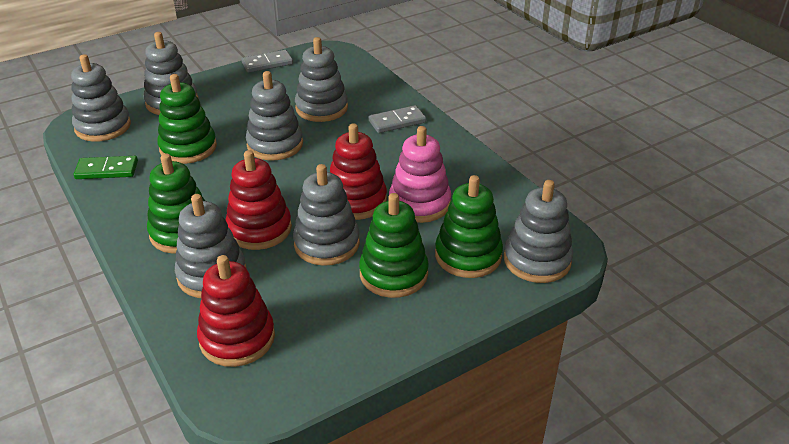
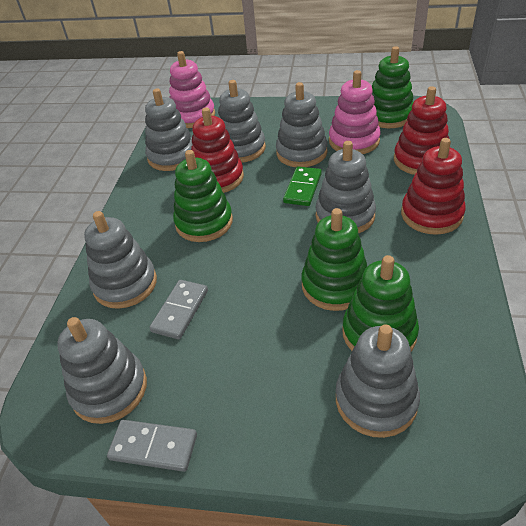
pink stacking toy: 1 -> 2

